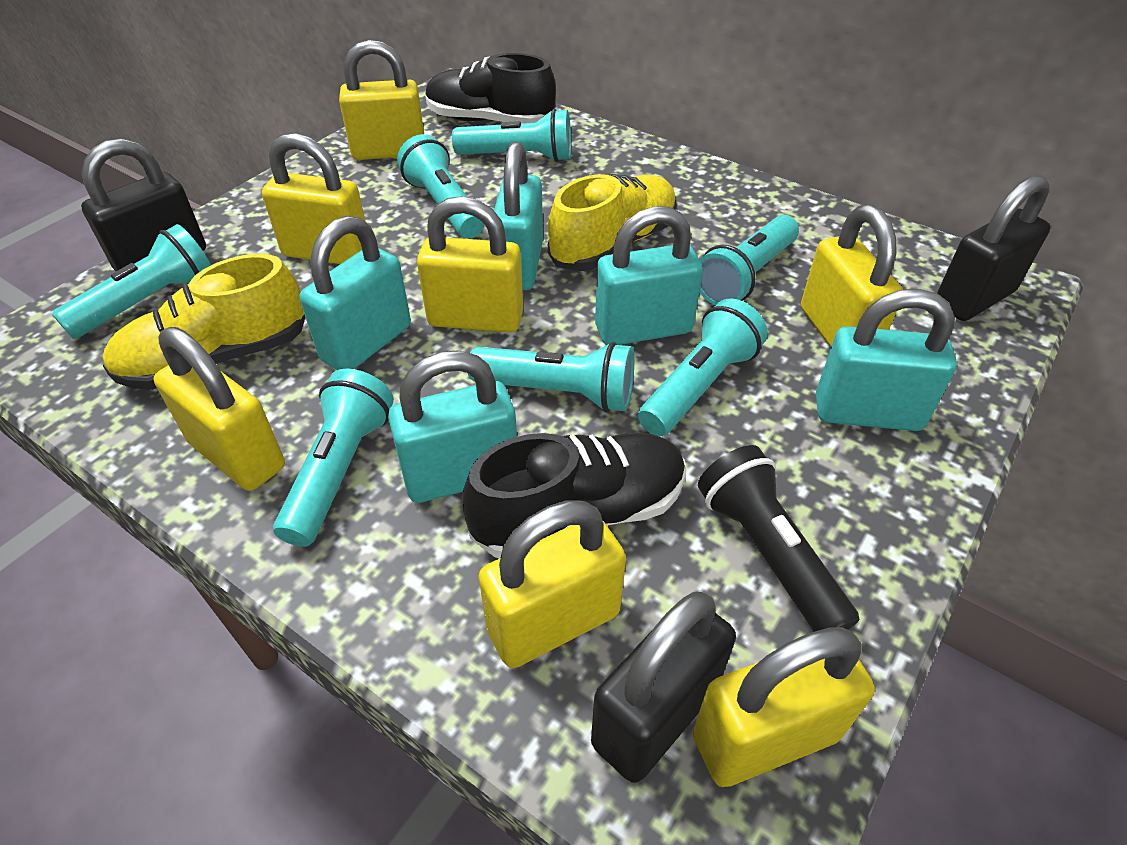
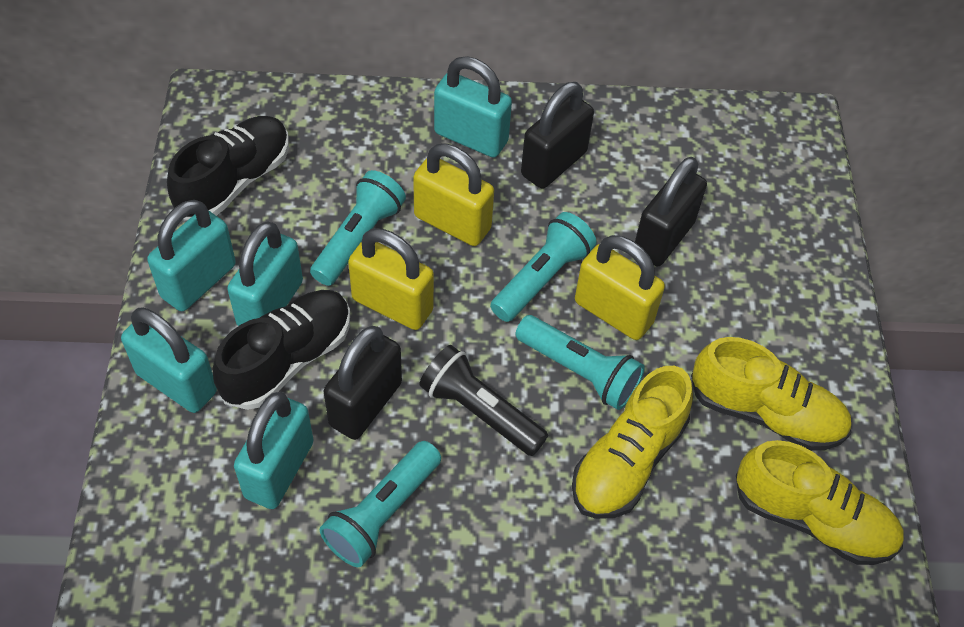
turquoise flashlight: 7 -> 4
yellow padlock: 7 -> 3
yellow shoe: 2 -> 3

